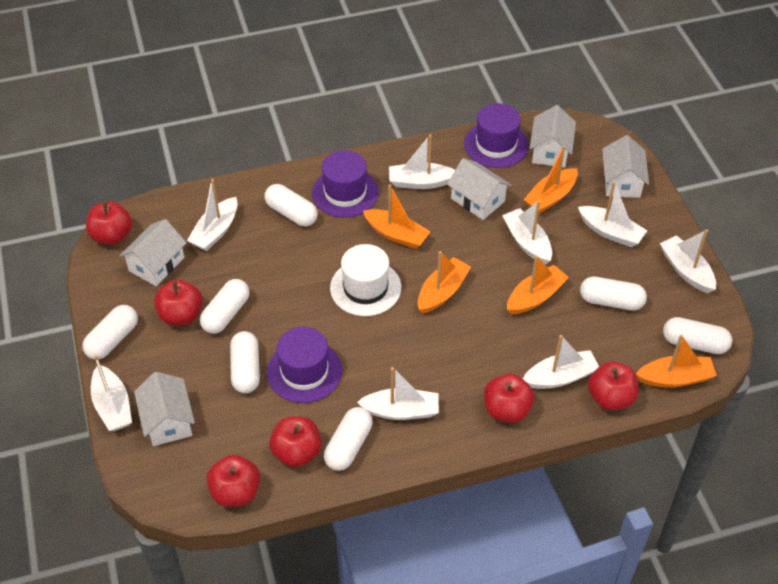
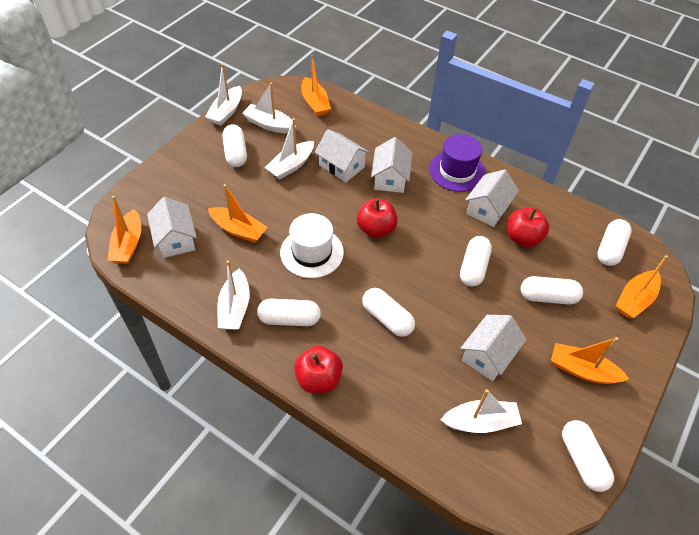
purple hat: 3 -> 1
red apple: 6 -> 3
white boat: 8 -> 5

